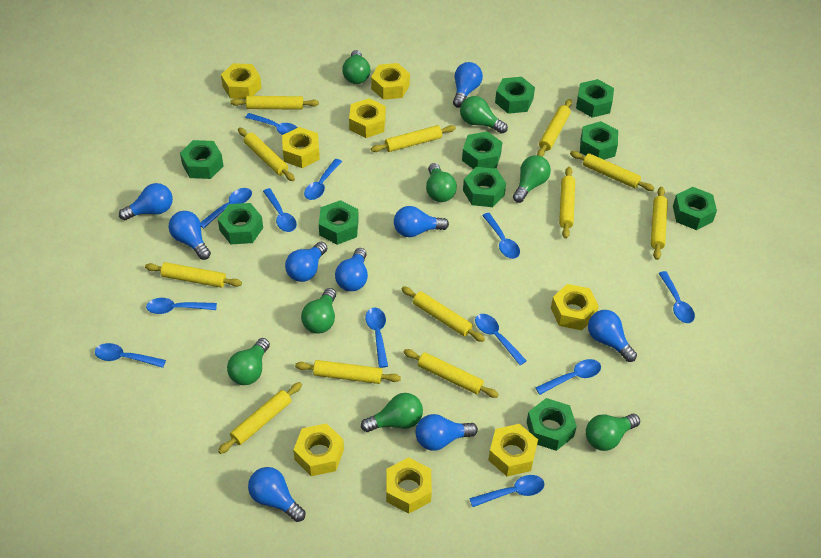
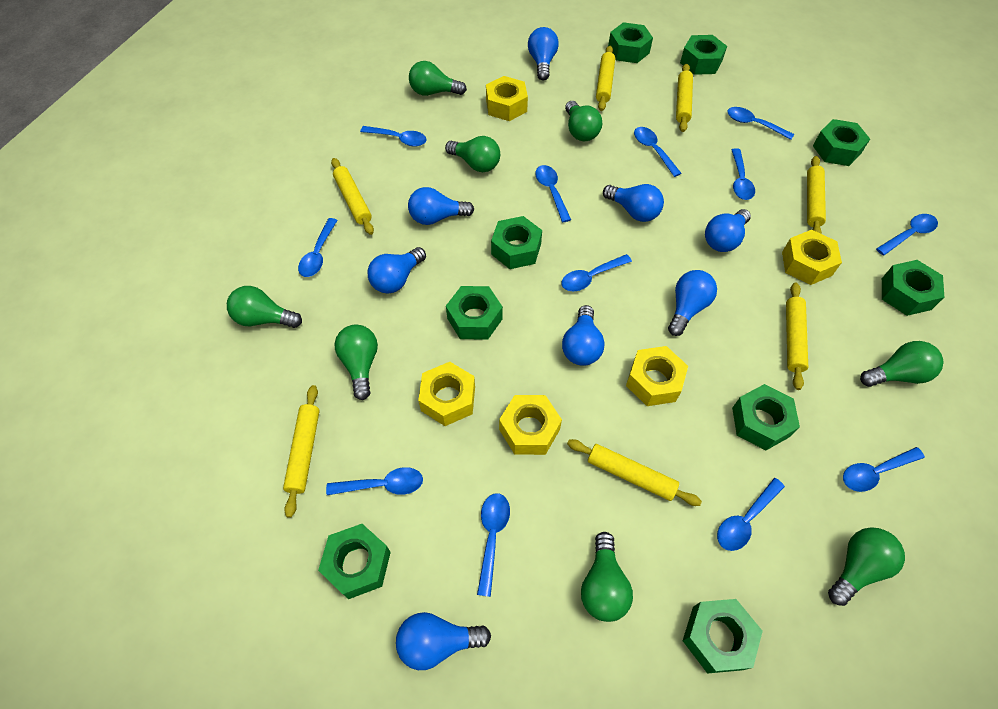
blue light bulb: 9 -> 8
green nut: 10 -> 9
yellow nut: 8 -> 5
yellow rolling pin: 12 -> 7

